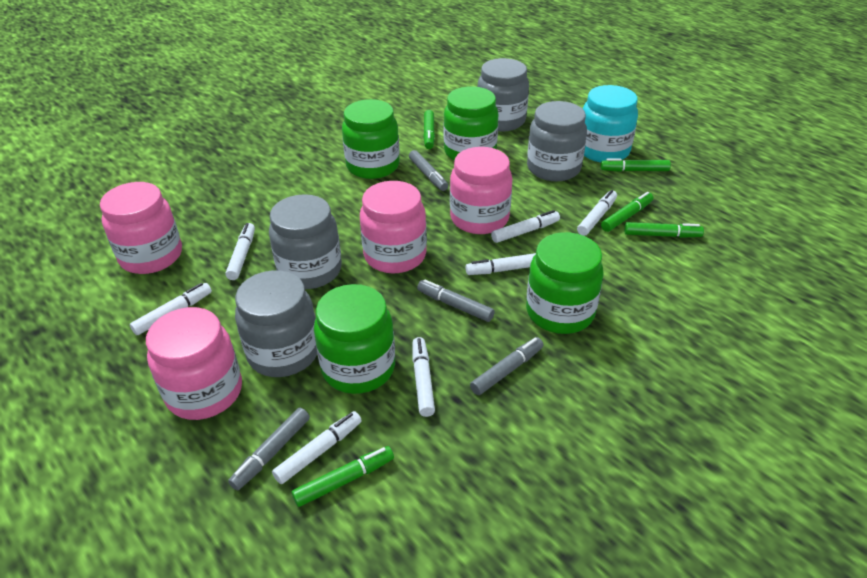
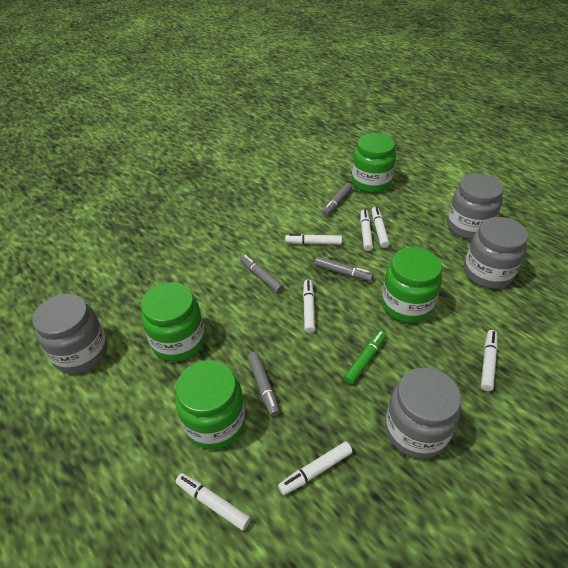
green marker: 5 -> 1
pink jar: 4 -> 0
turquoise jar: 1 -> 0

